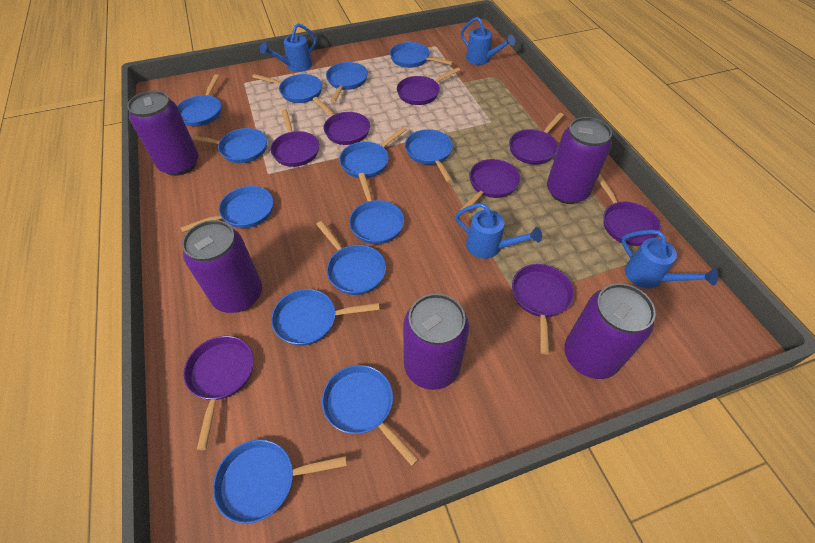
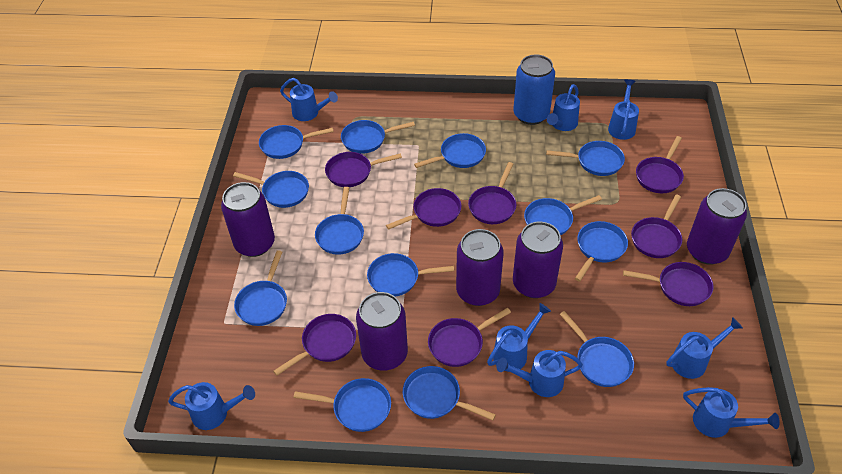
blue can: 0 -> 1
blue watering can: 4 -> 8

